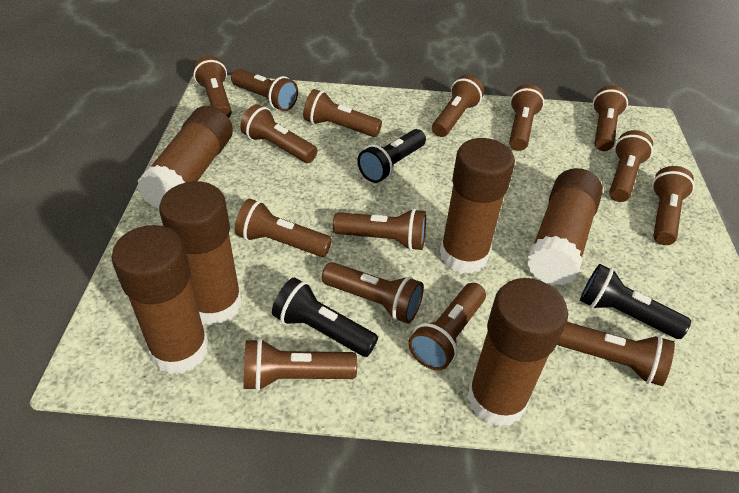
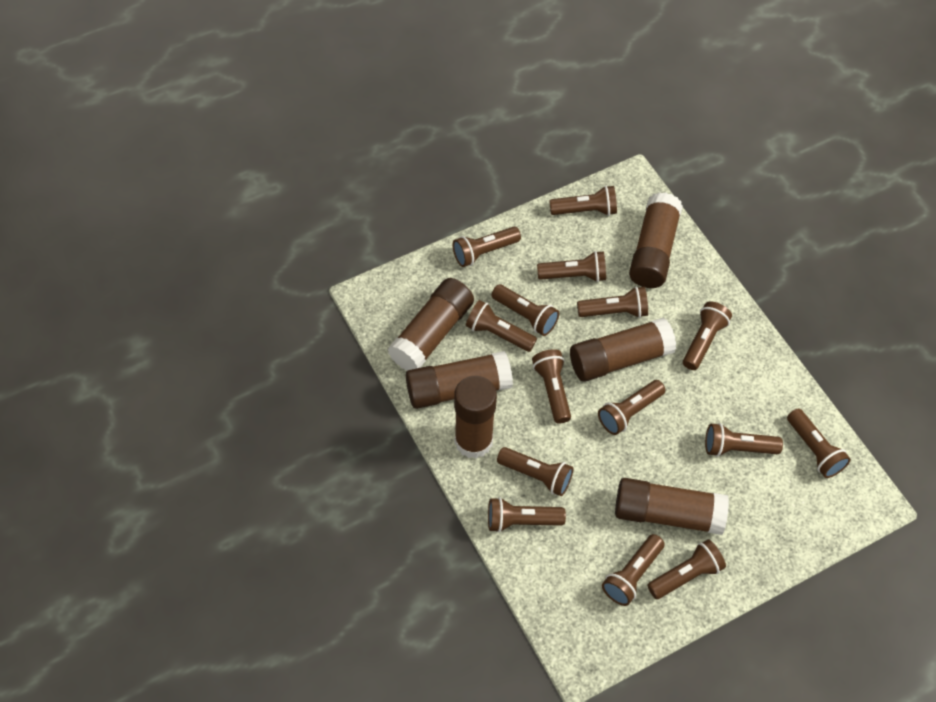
black flashlight: 3 -> 0

